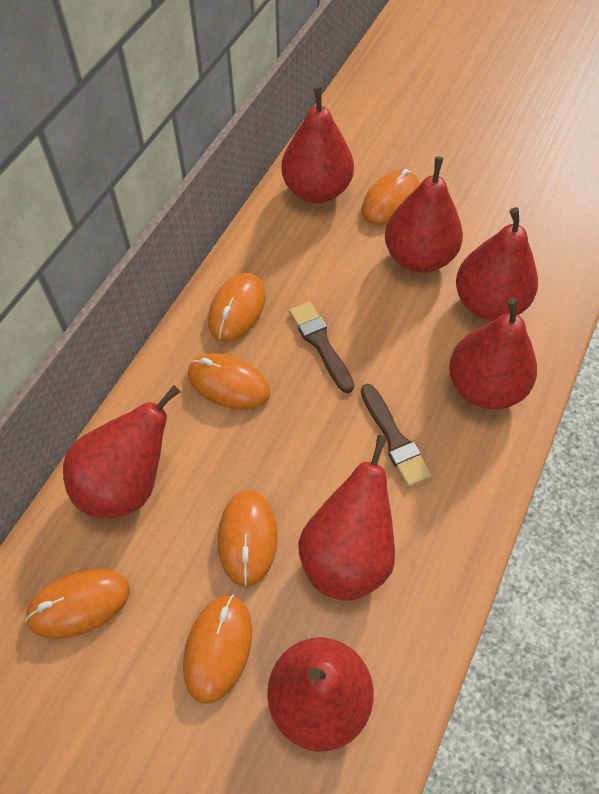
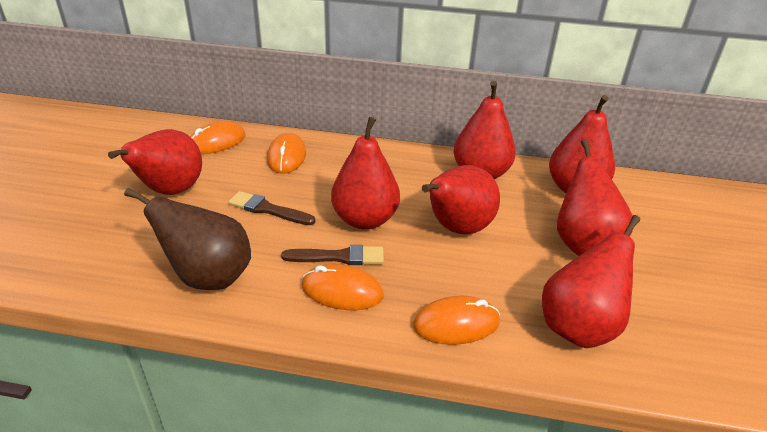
brown pear: 0 -> 1
orange mouse: 6 -> 4

